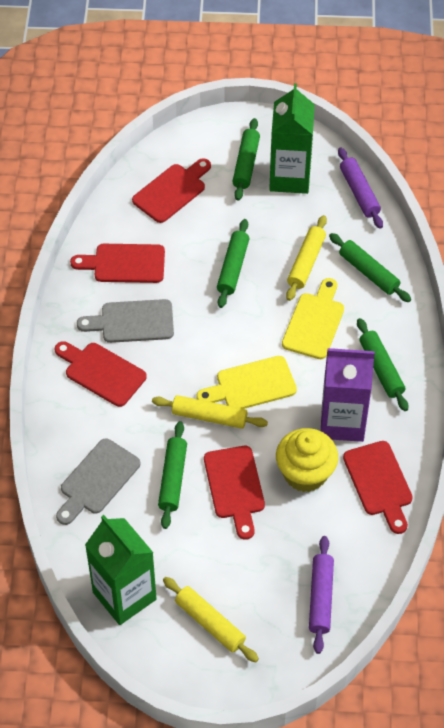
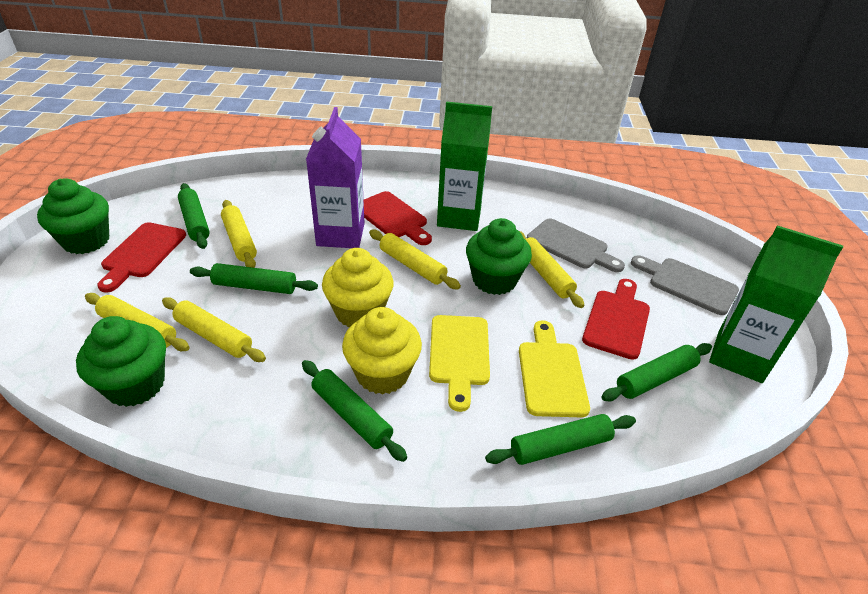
green cupcake: 0 -> 3
purple rolling pin: 2 -> 0
red cutting board: 5 -> 3
yellow cupcake: 1 -> 2
yellow rolling pin: 3 -> 5

